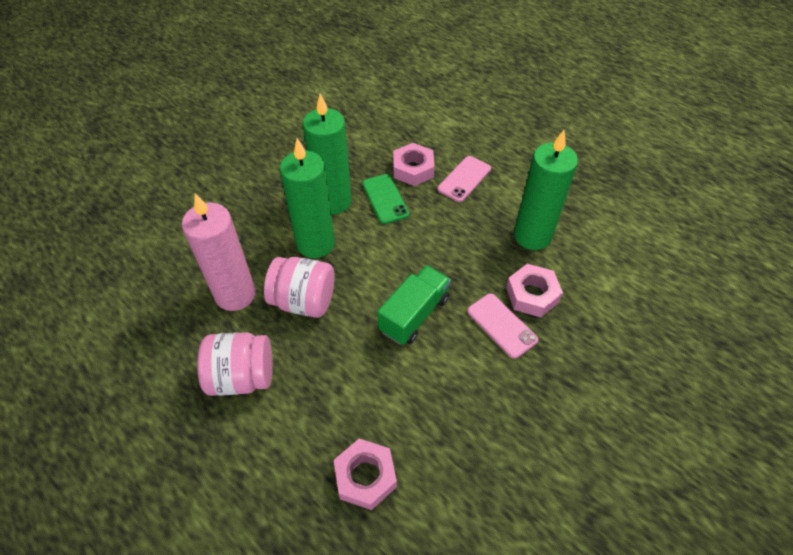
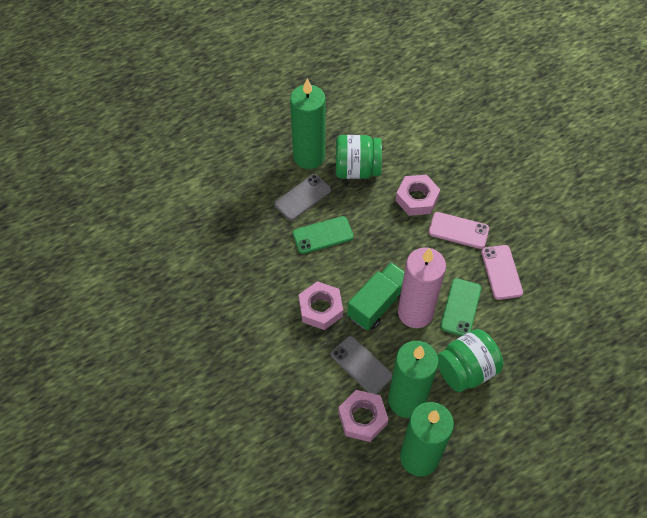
green jar: 0 -> 2
green phone: 1 -> 2
grey phone: 0 -> 2
pink jar: 2 -> 0

